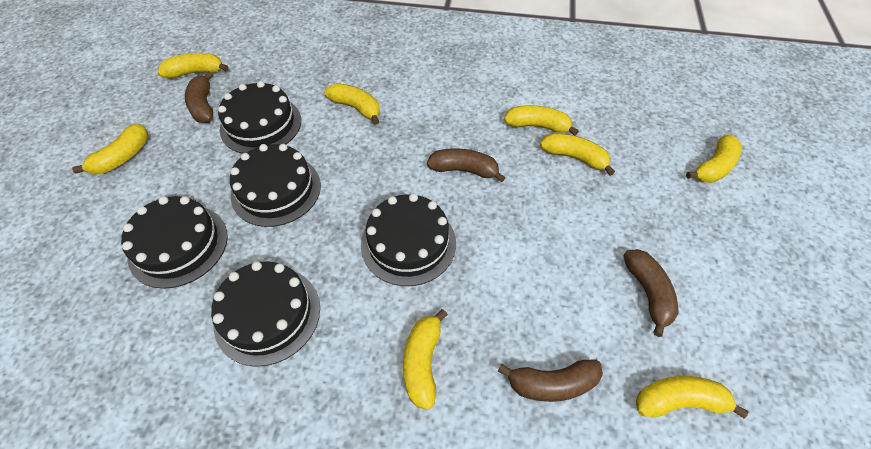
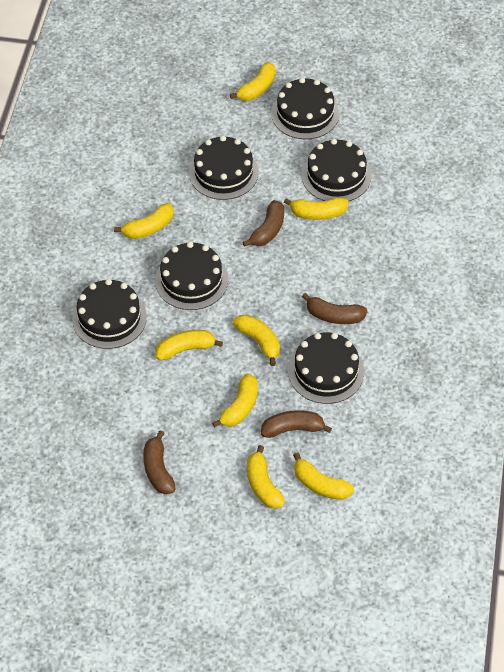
black cake: 5 -> 6

